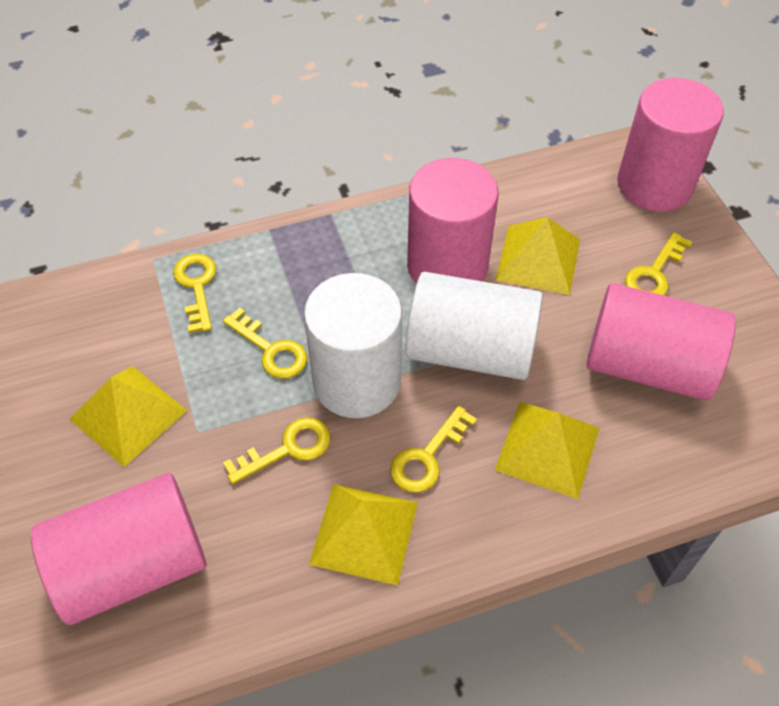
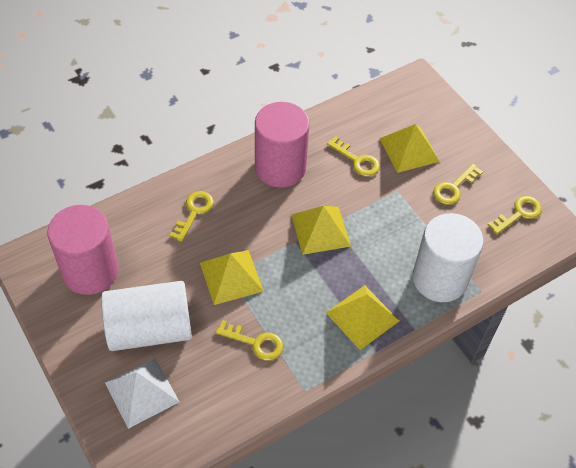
pink cylinder: 4 -> 2
white pyramid: 0 -> 1

